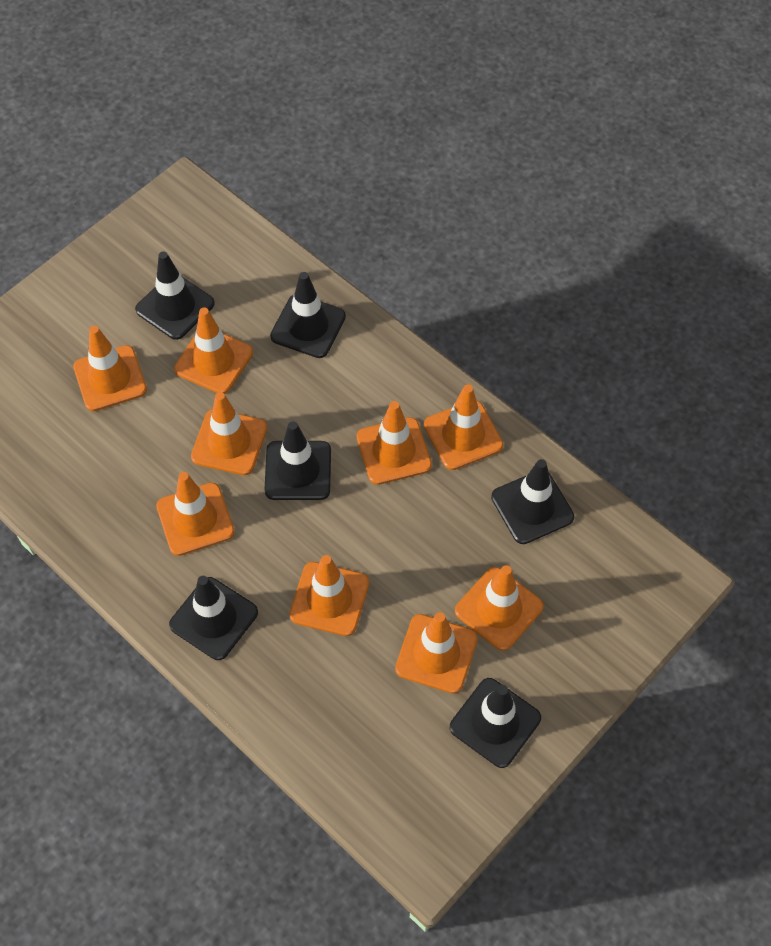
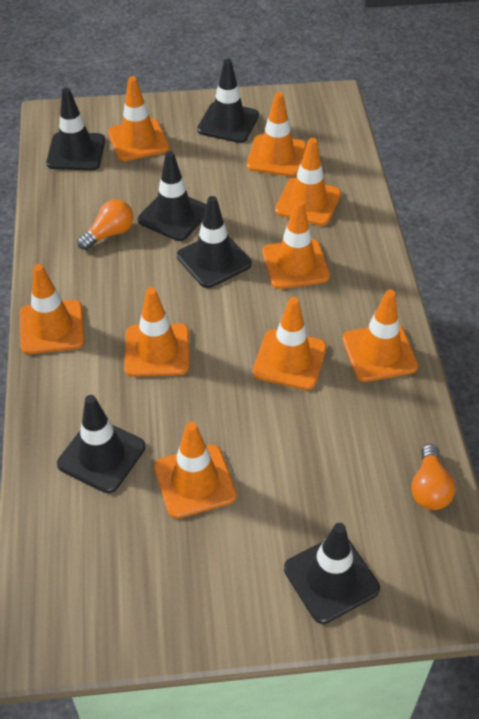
orange light bulb: 0 -> 2

